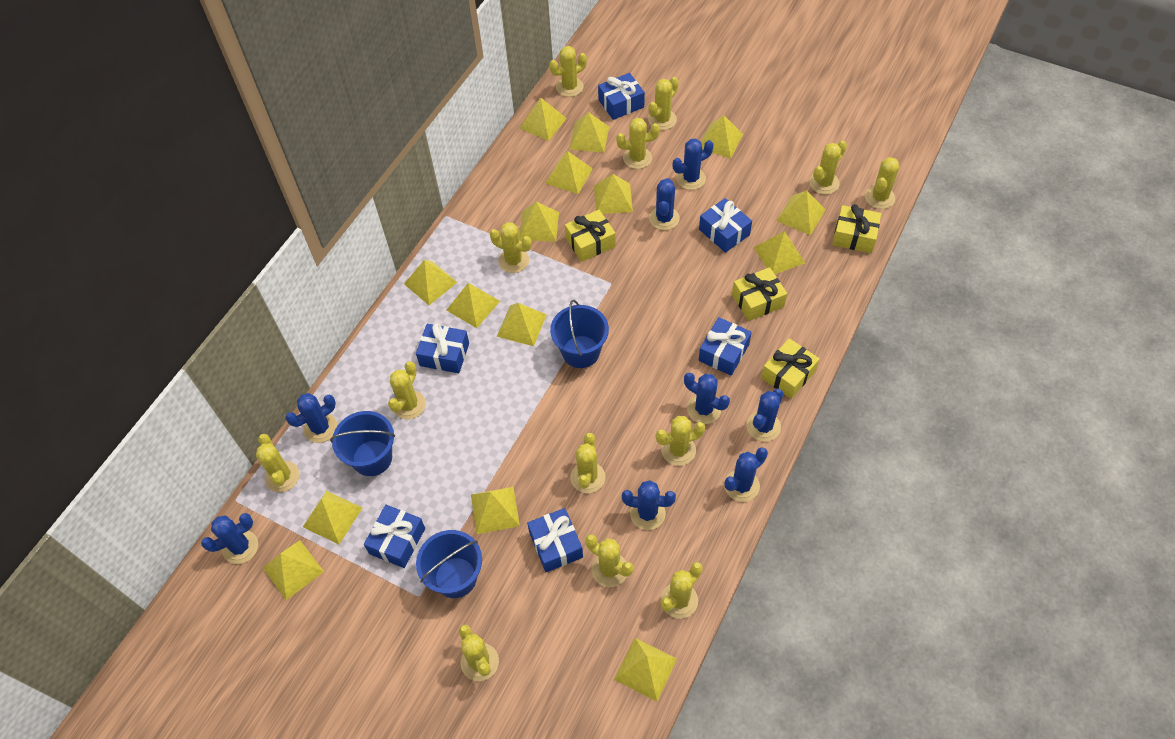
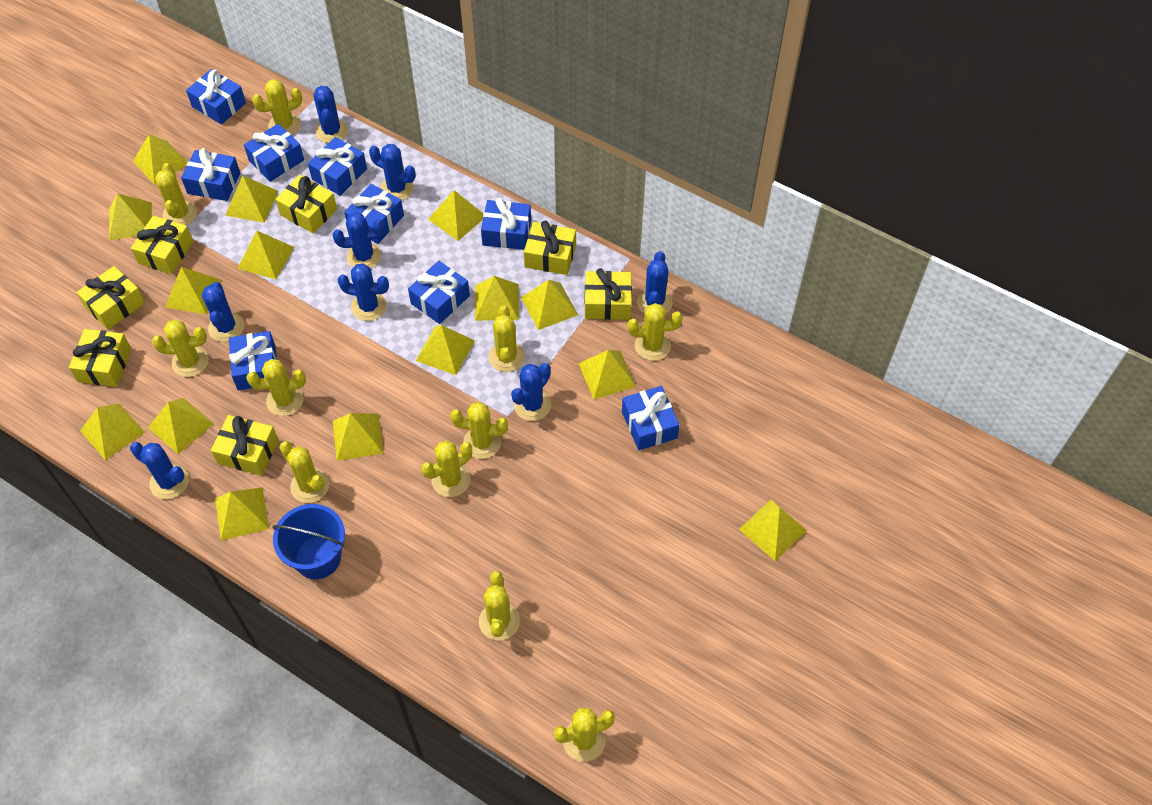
blue bucket: 3 -> 1
blue gift: 6 -> 9
yellow cactus: 13 -> 11
yellow gift: 4 -> 7

